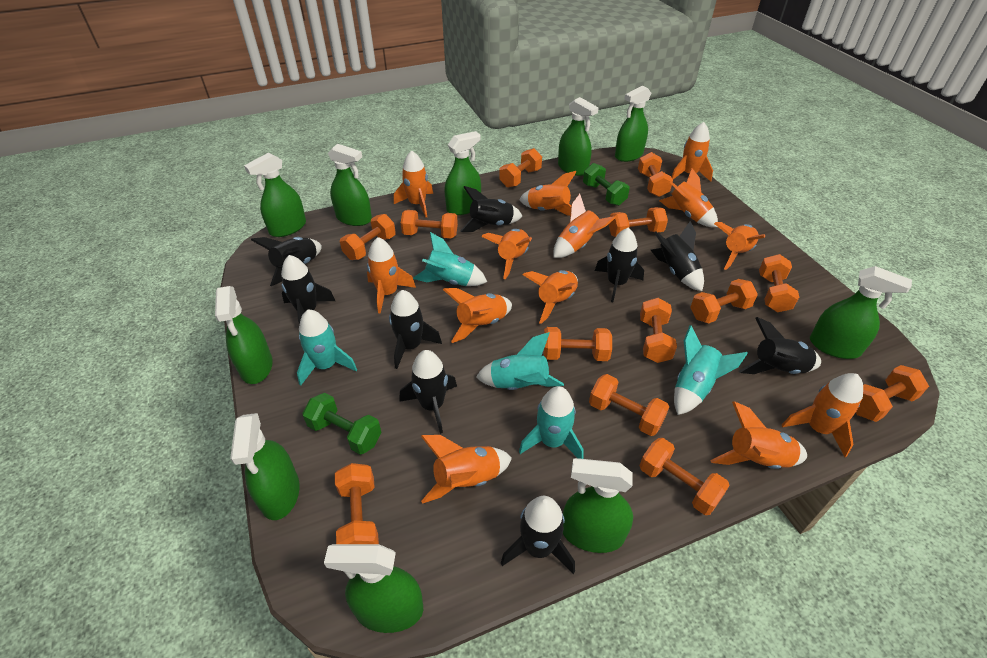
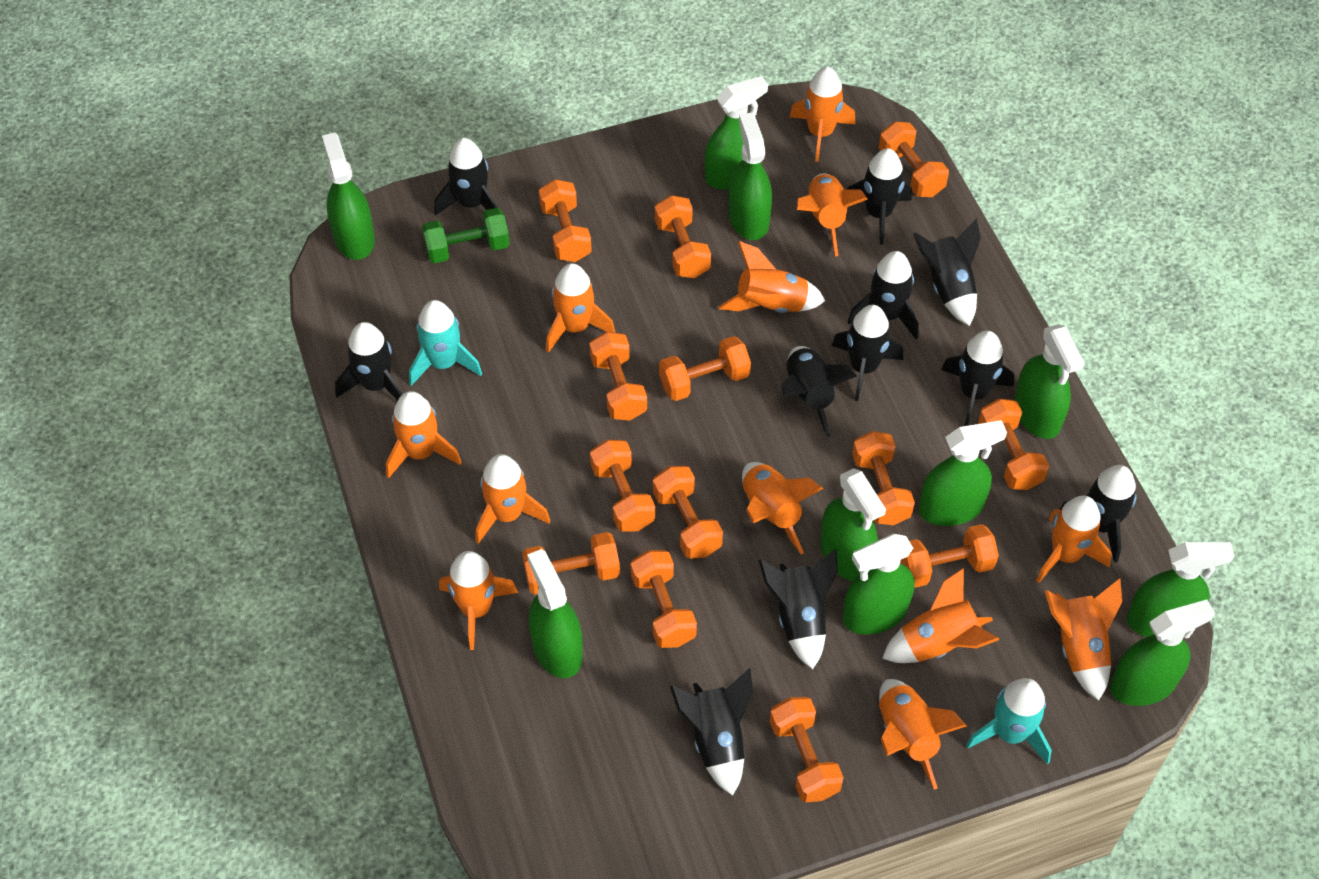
black rocket: 9 -> 11
green dumbbell: 2 -> 1
orange rocket: 13 -> 12
turquoise rocket: 5 -> 2

